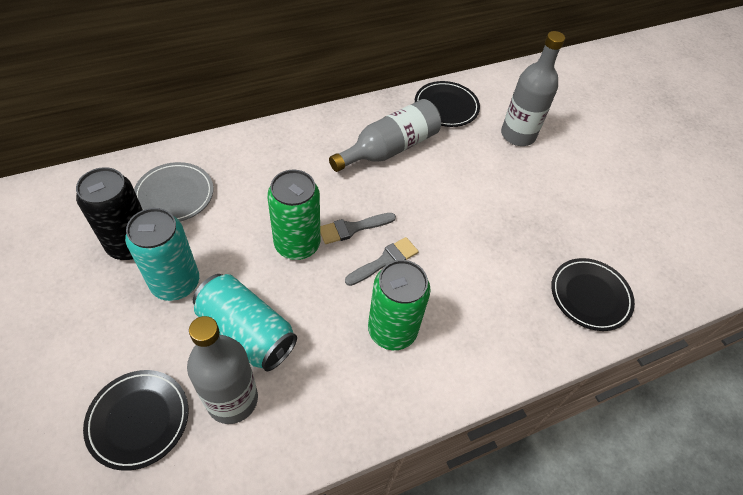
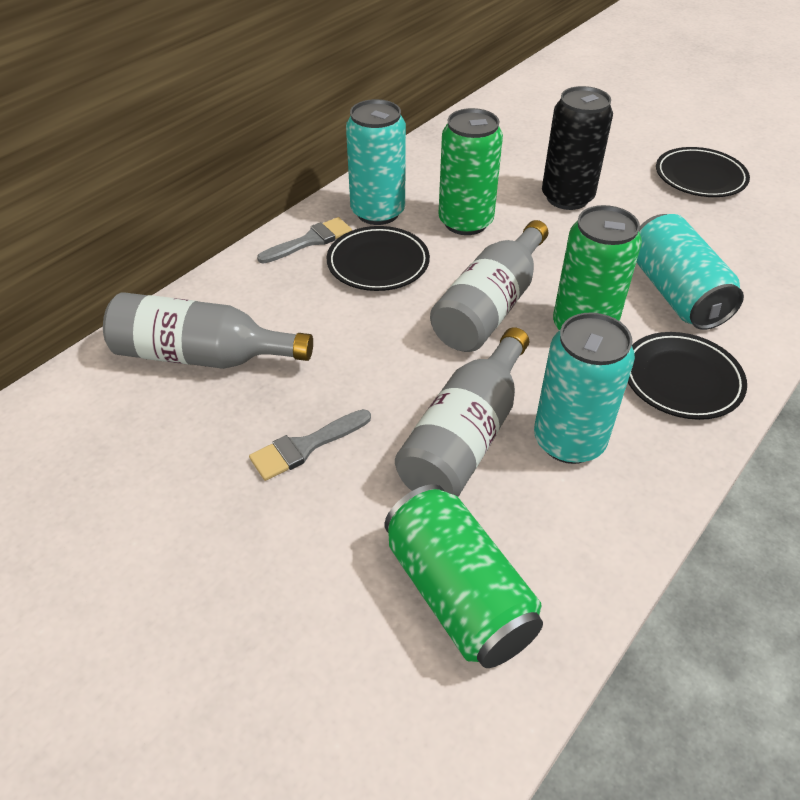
green can: 2 -> 3
grey plate: 1 -> 0
turquoise can: 2 -> 3

